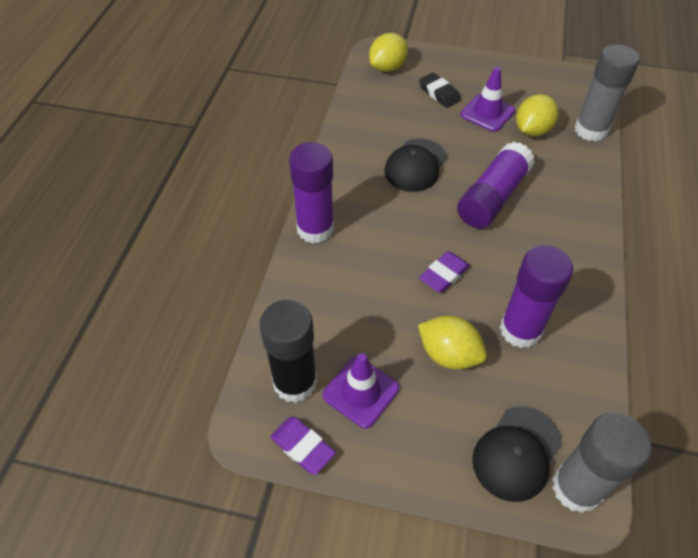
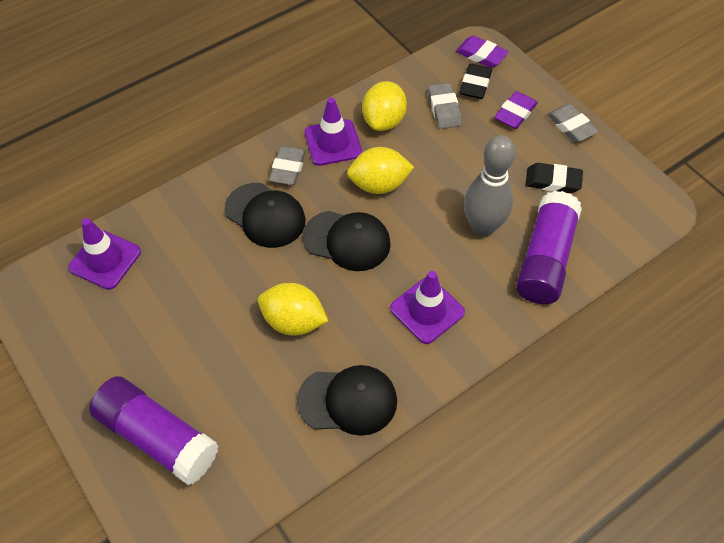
black cap: 2 -> 3
black eraser: 1 -> 2
black glue stick: 1 -> 0
grey bowling pin: 0 -> 1
grey eraser: 0 -> 3
grey glue stick: 2 -> 0
purple glue stick: 3 -> 2
purple traffic cone: 2 -> 3

